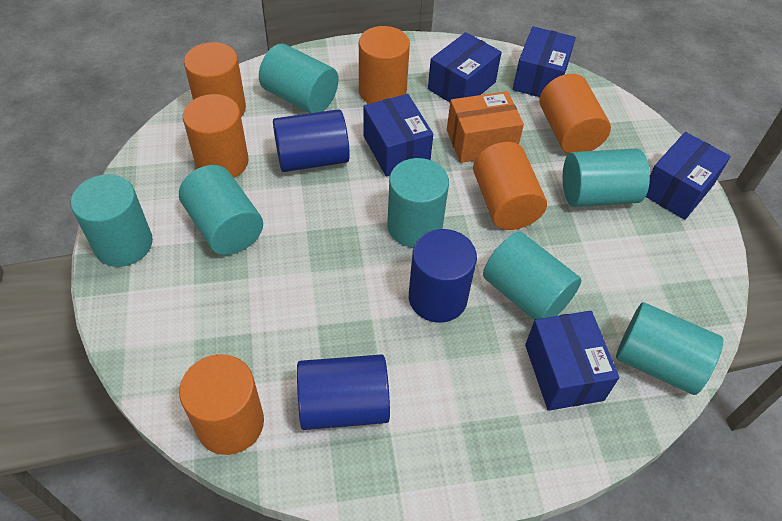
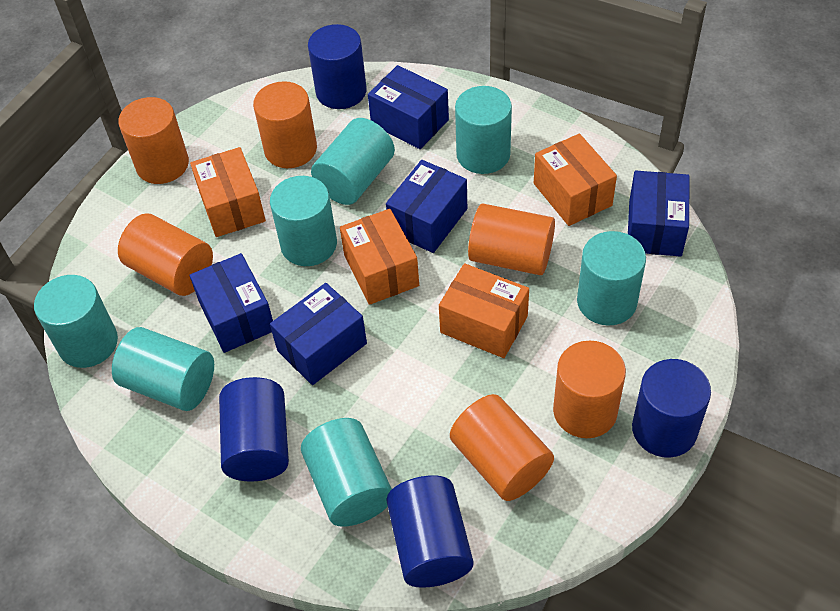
blue cylinder: 3 -> 4
orange box: 1 -> 4

